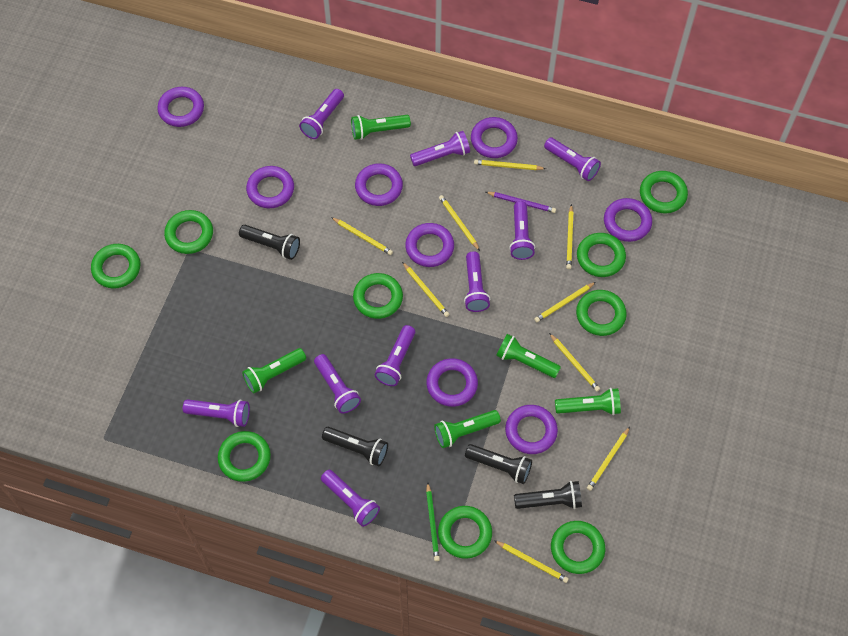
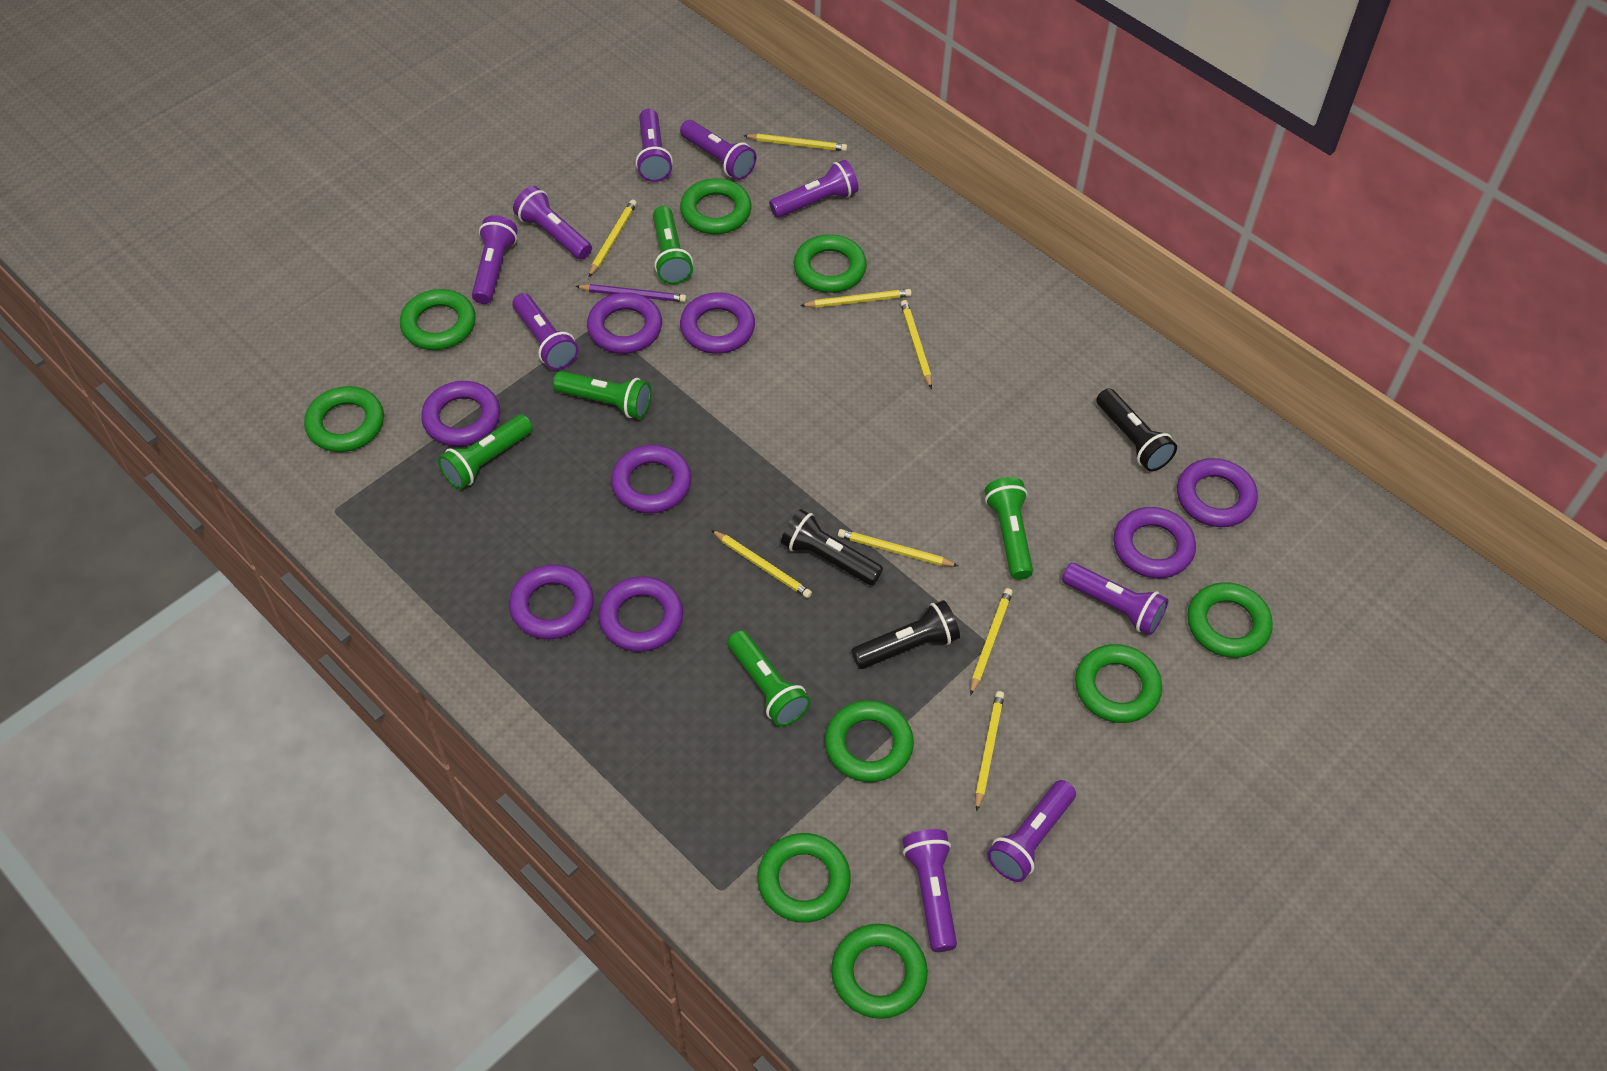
black flashlight: 4 -> 3
green pencil: 1 -> 0
yellow pencil: 9 -> 8

